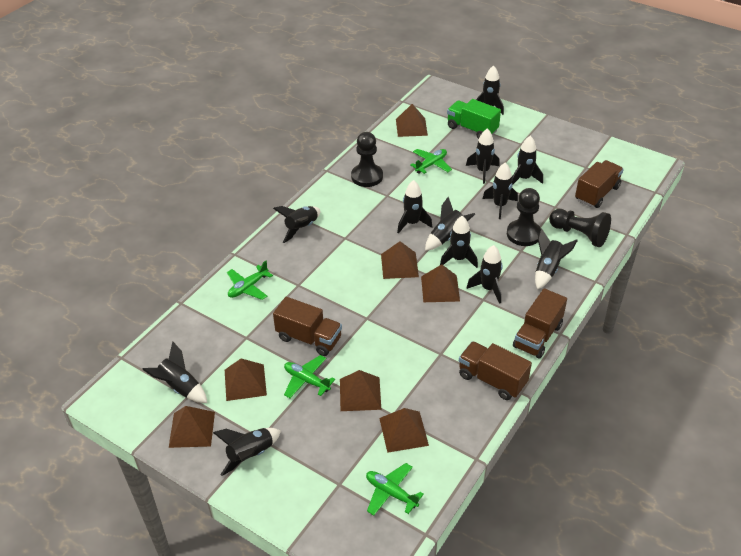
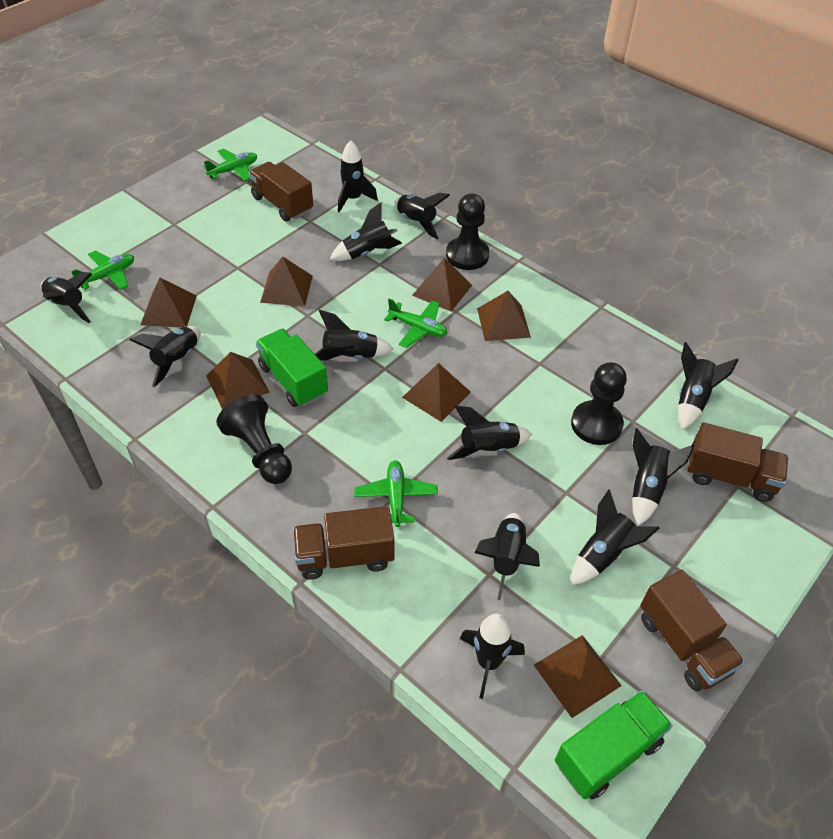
green truck: 1 -> 2

